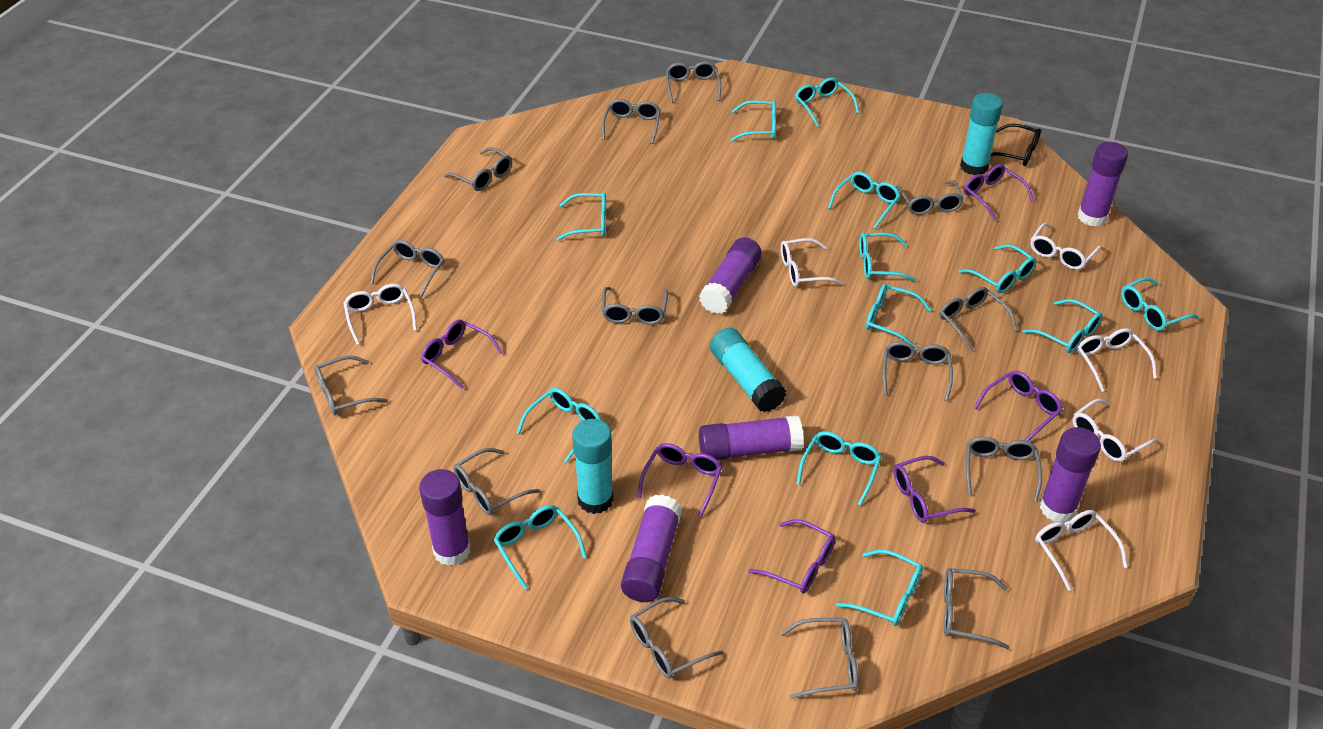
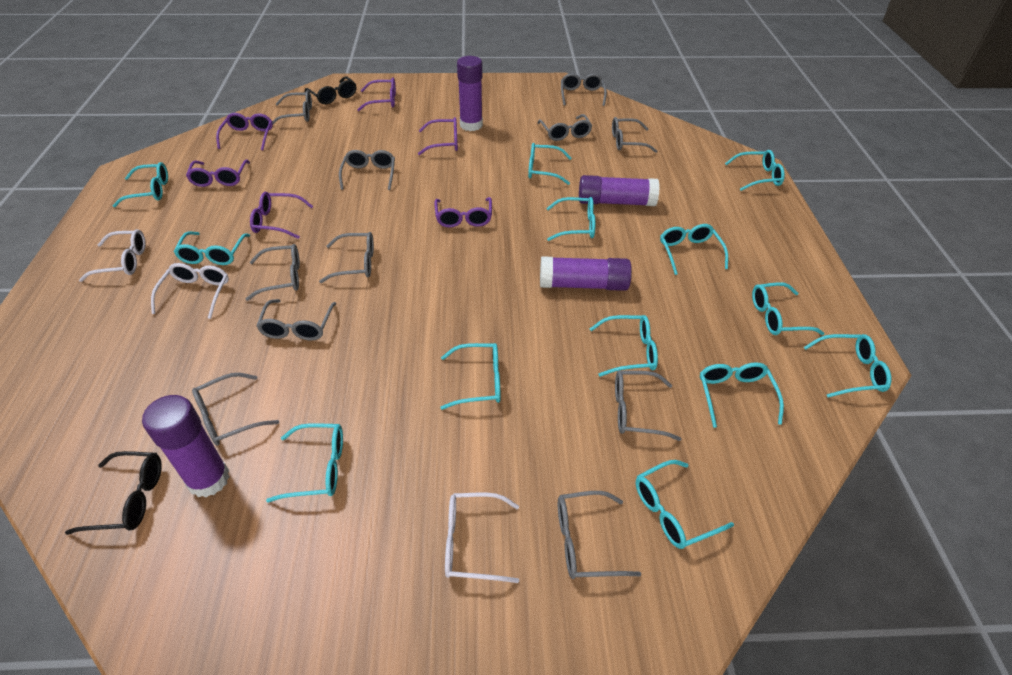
black glasses: 1 -> 2
grey glasses: 14 -> 11
purple glue stick: 6 -> 4
turquoise glue stick: 3 -> 0
white glasses: 6 -> 3

